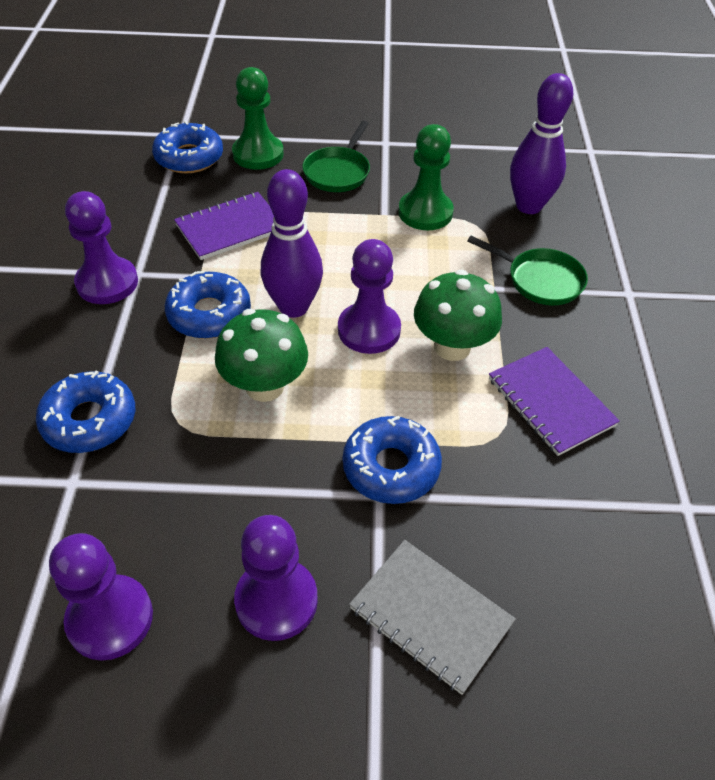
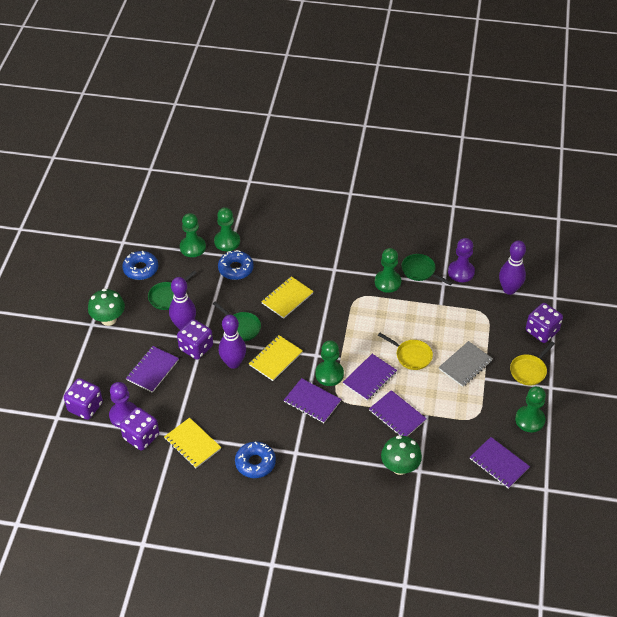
blue donut: 4 -> 3
green pan: 2 -> 3
green pawn: 2 -> 5
purple bowling pin: 2 -> 3
purple dice: 0 -> 4
purple notebook: 2 -> 5
purple pawn: 4 -> 2
yellow notebook: 0 -> 3
yellow pan: 0 -> 2

